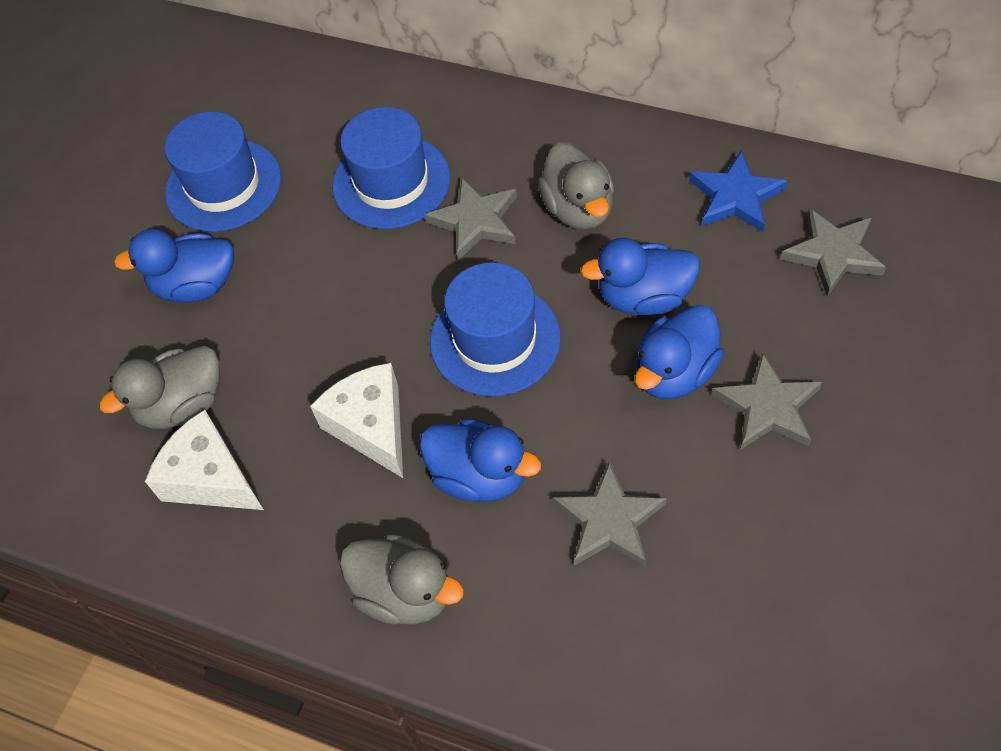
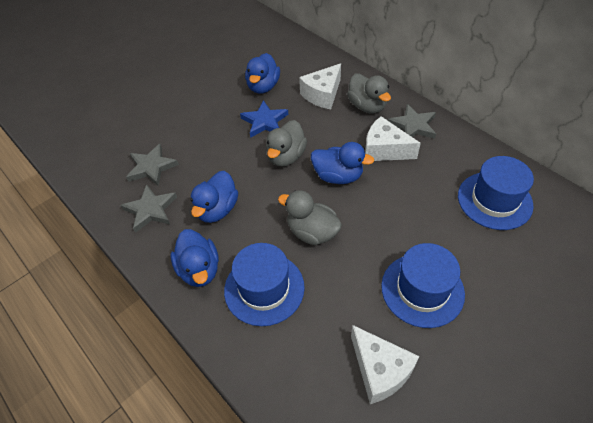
grey star: 4 -> 3
white cheese: 2 -> 3

